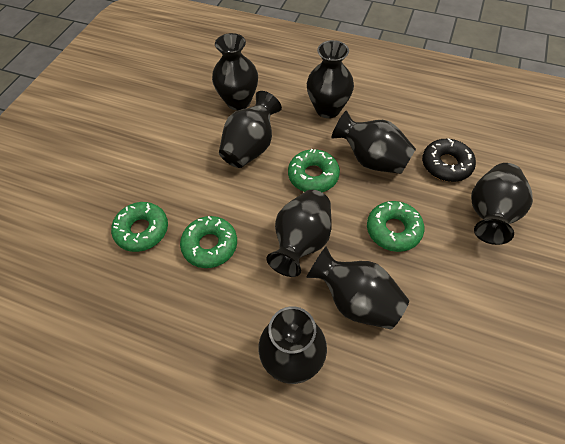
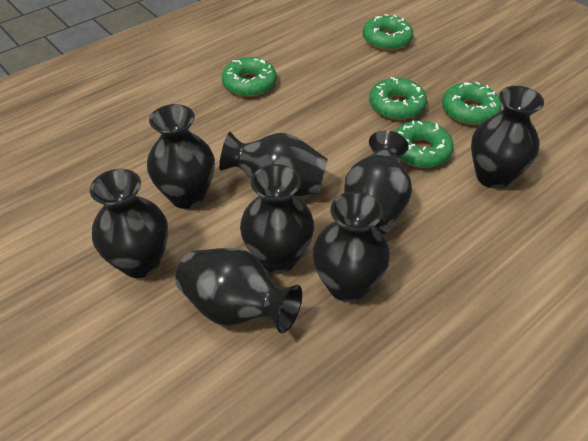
black donut: 1 -> 0
green donut: 4 -> 5

